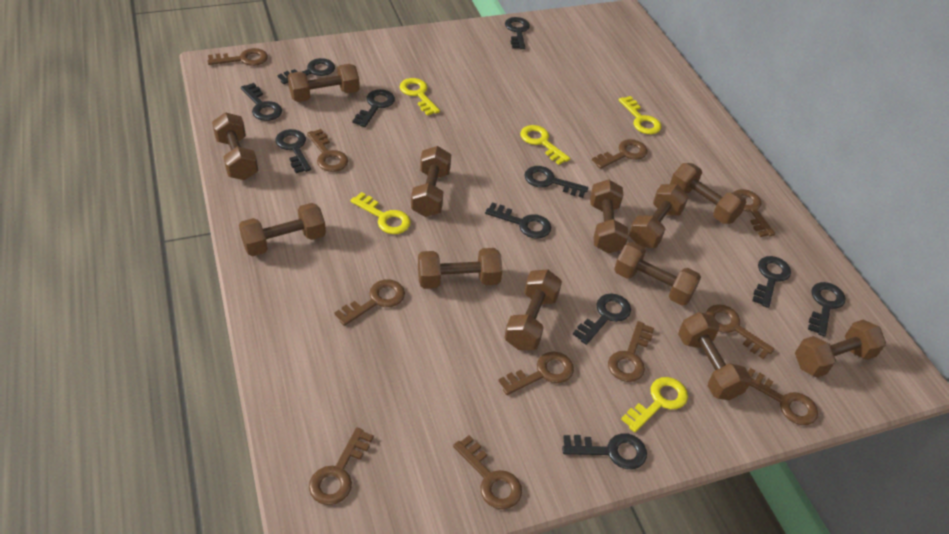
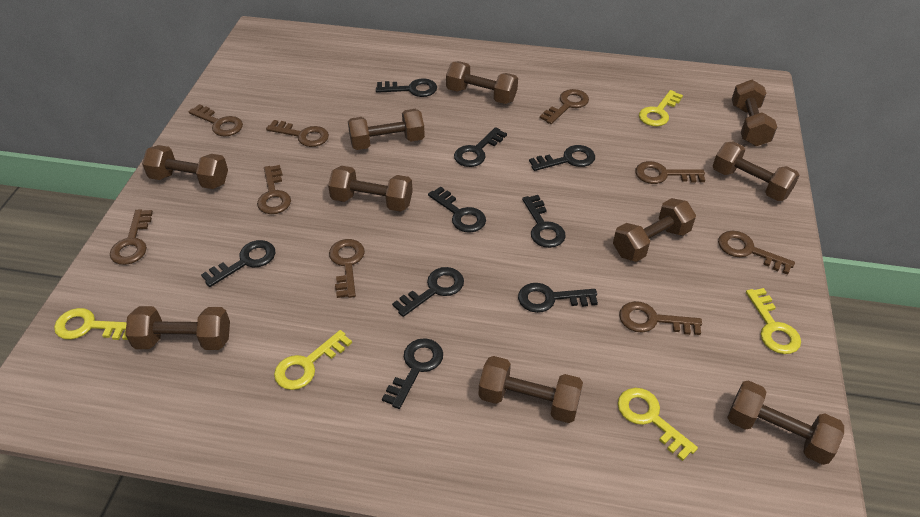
black key: 11 -> 9
brown dumbbell: 12 -> 10
brown key: 11 -> 9

